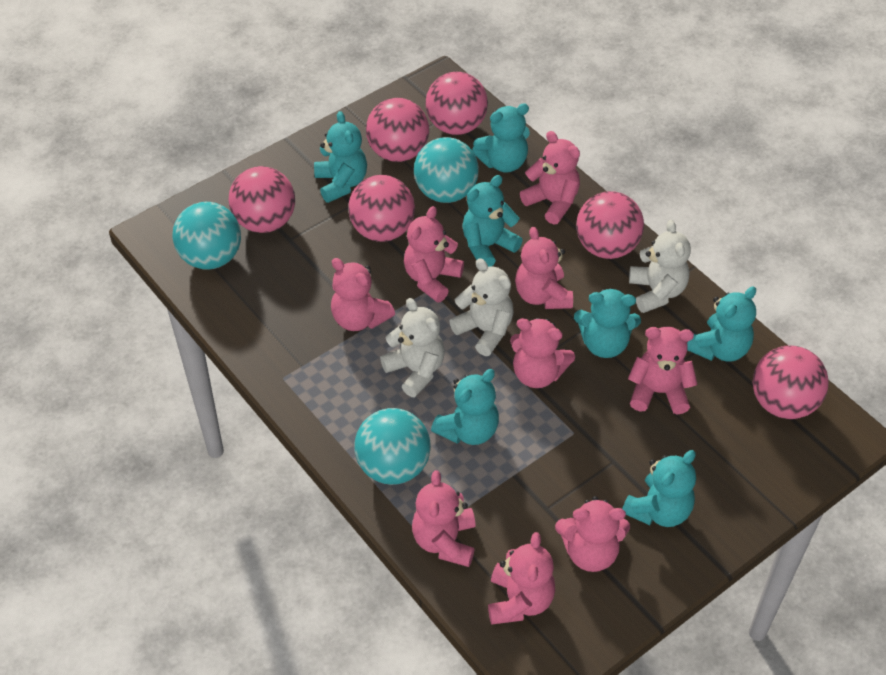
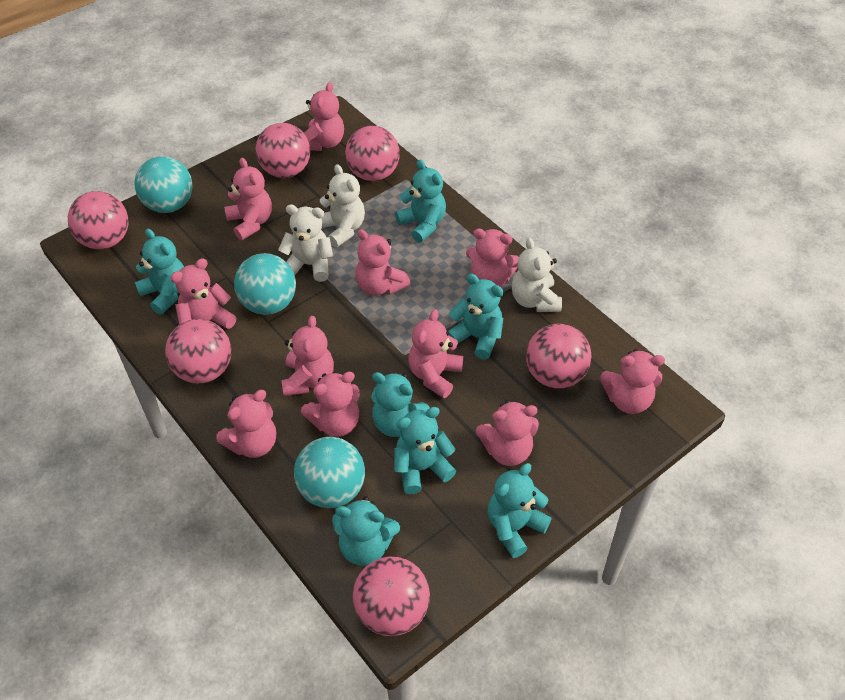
pink teddy bear: 9 -> 11

